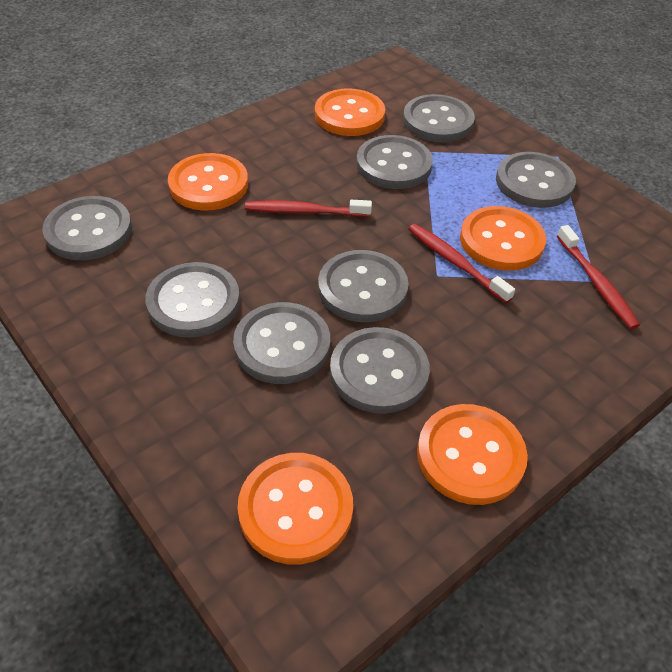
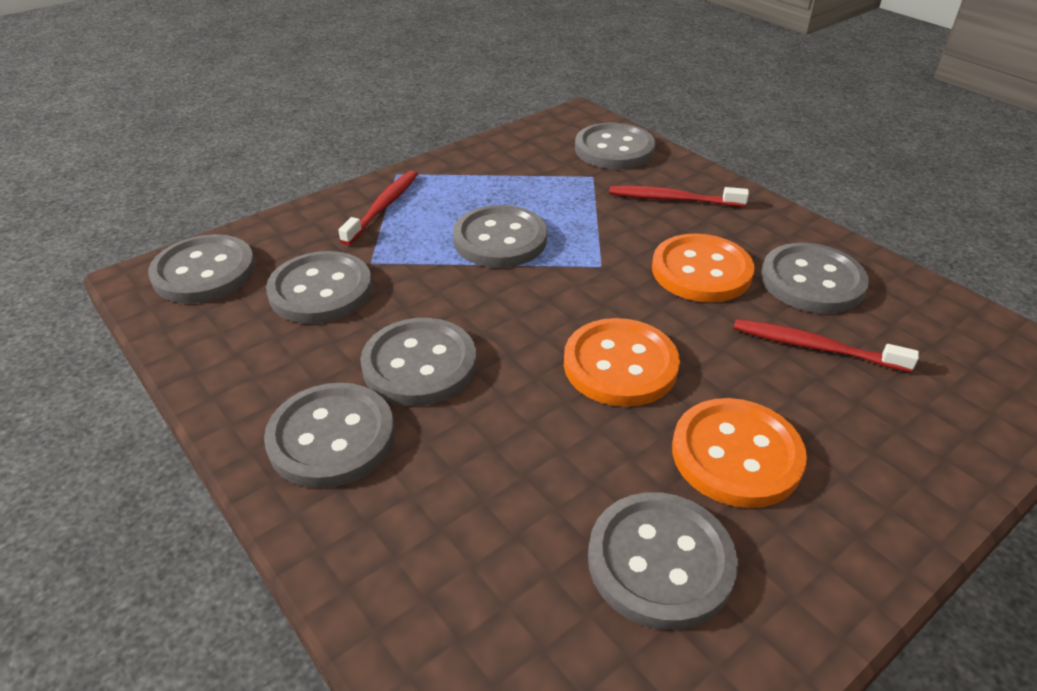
orange button: 5 -> 3

